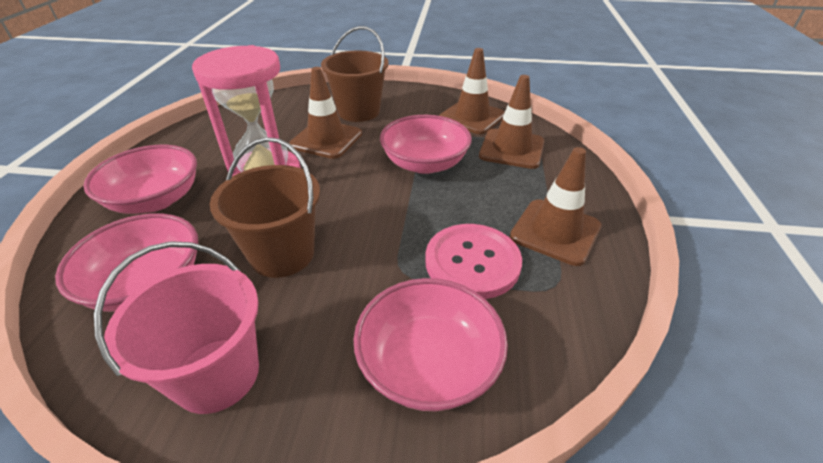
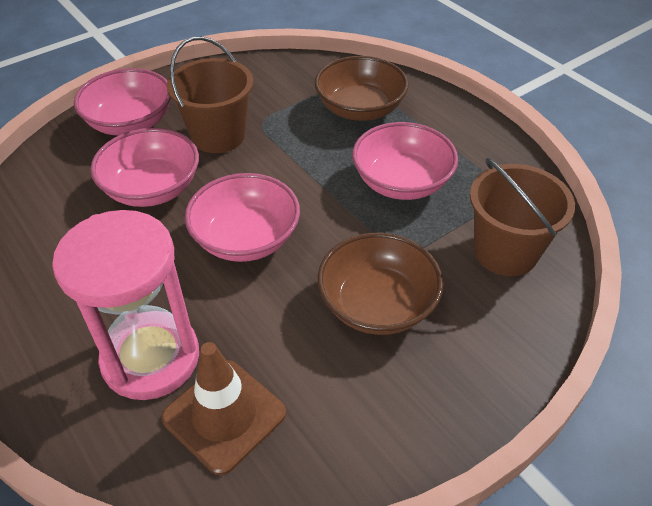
brown bowl: 0 -> 2
brown traffic cone: 4 -> 1
pink bucket: 1 -> 0
pink button: 1 -> 0

